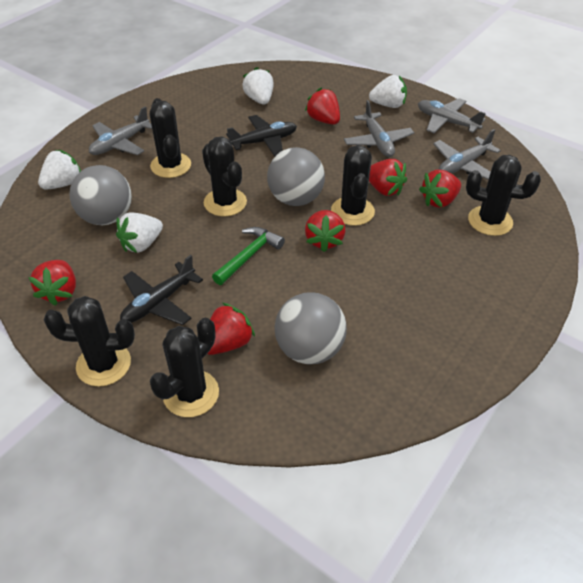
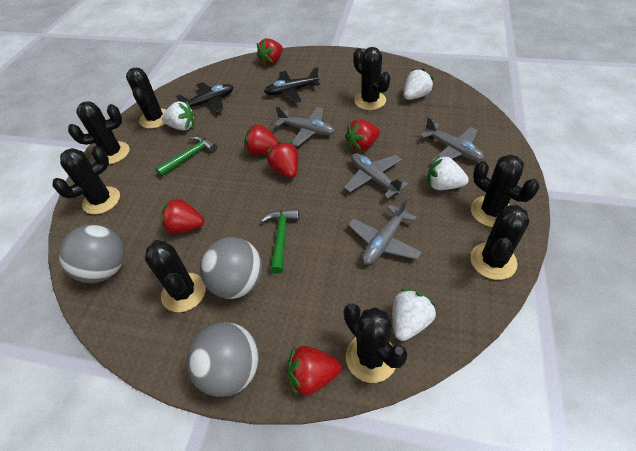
black cactus: 6 -> 8
green hammer: 1 -> 2

